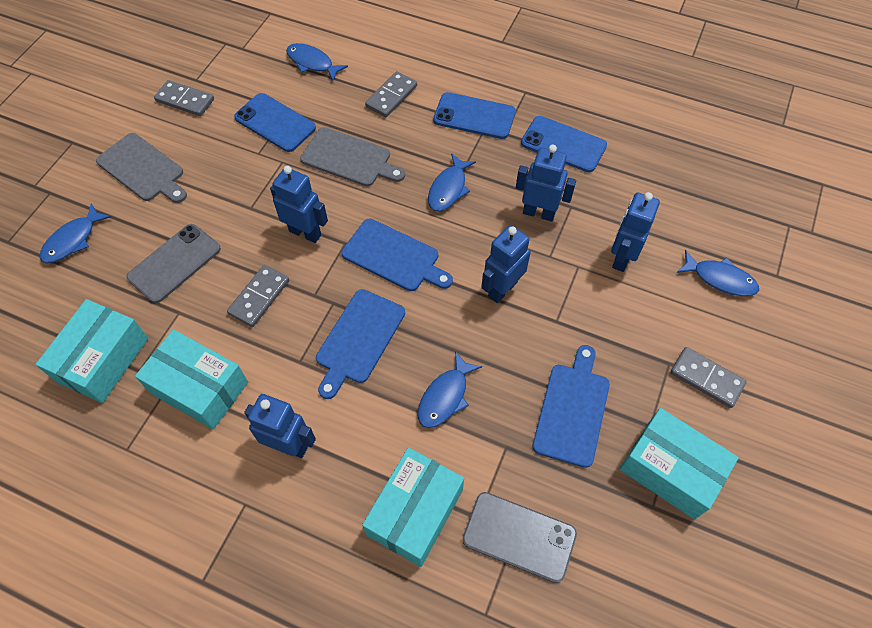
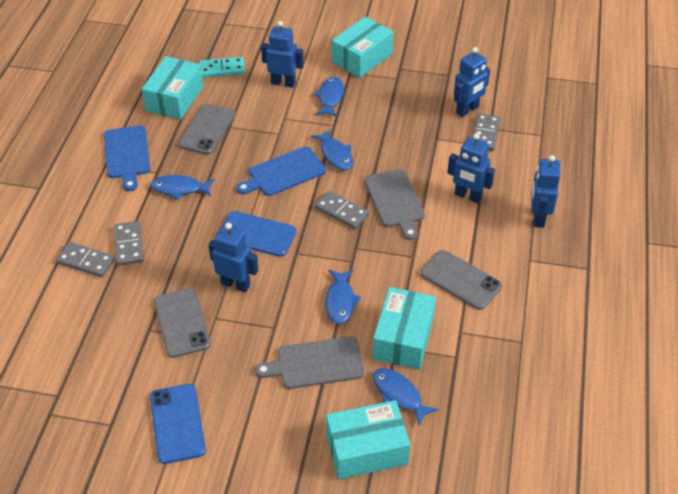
blue cutting board: 3 -> 2
blue phone: 3 -> 2
grey phone: 2 -> 3
turquoise domino: 0 -> 1

